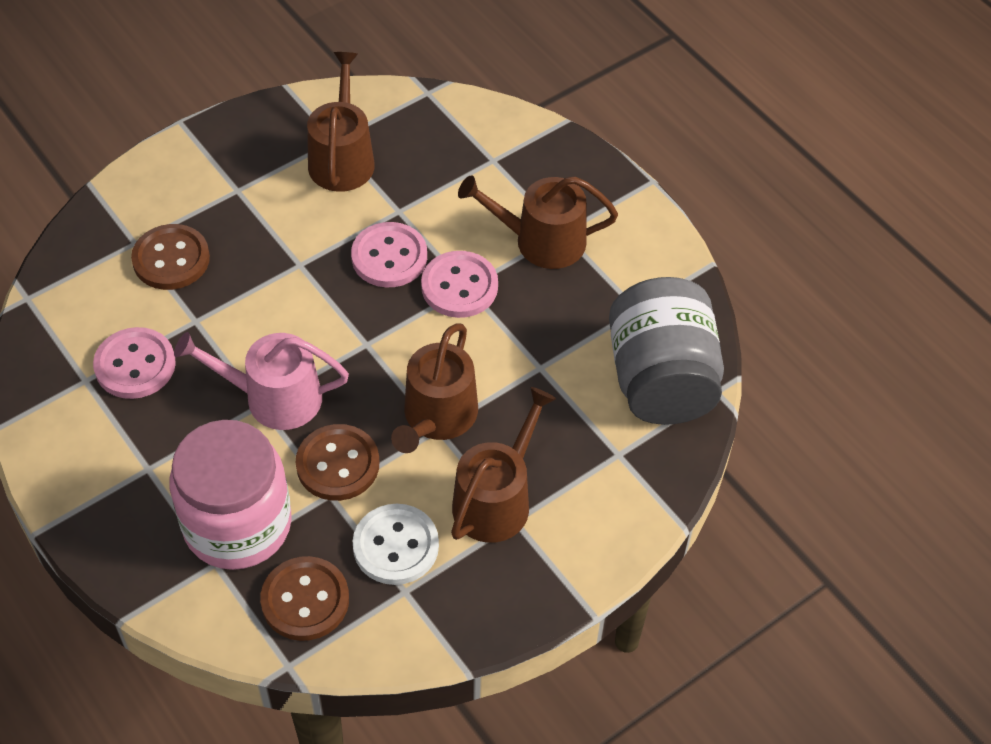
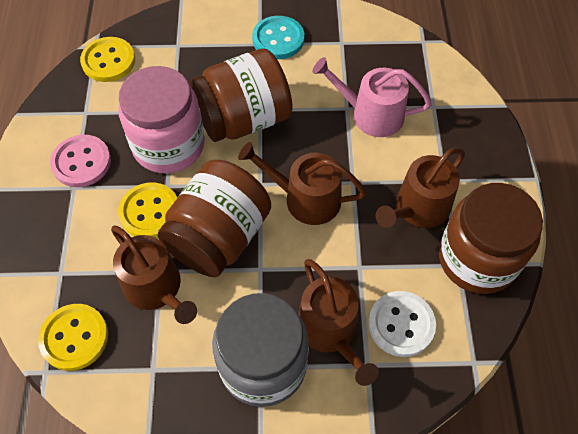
brown button: 3 -> 0
brown jar: 0 -> 3
pink button: 3 -> 1
turquoise button: 0 -> 1
yellow button: 0 -> 3

